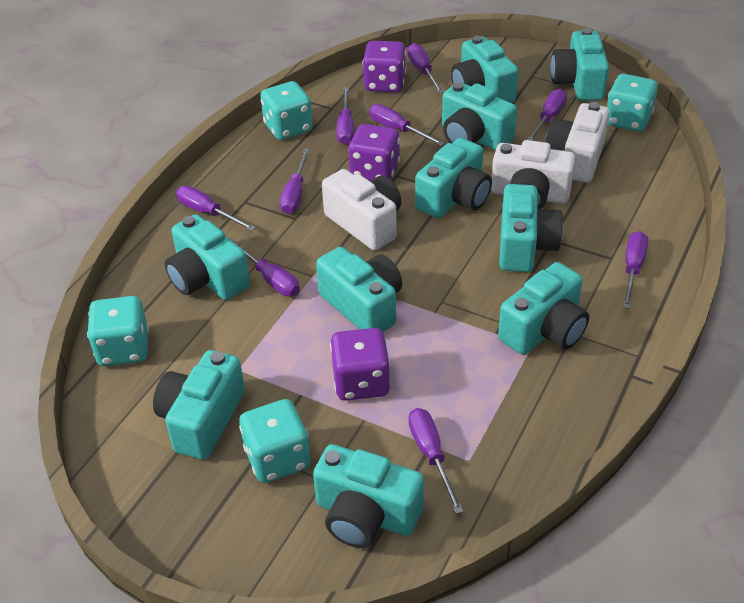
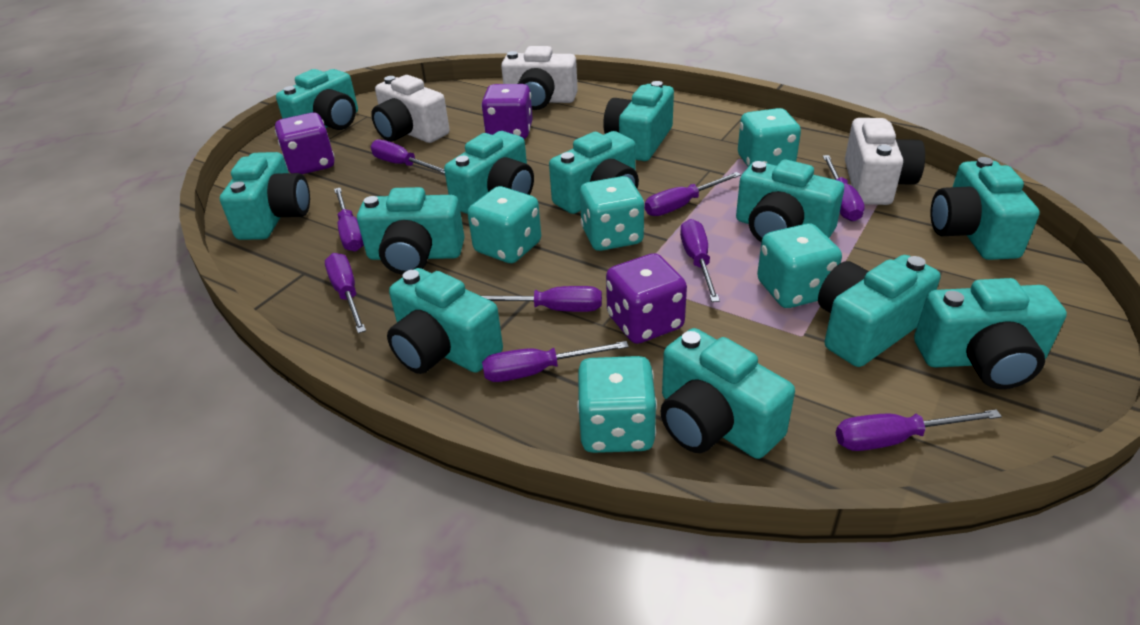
turquoise camera: 10 -> 12
turquoise dice: 4 -> 5

